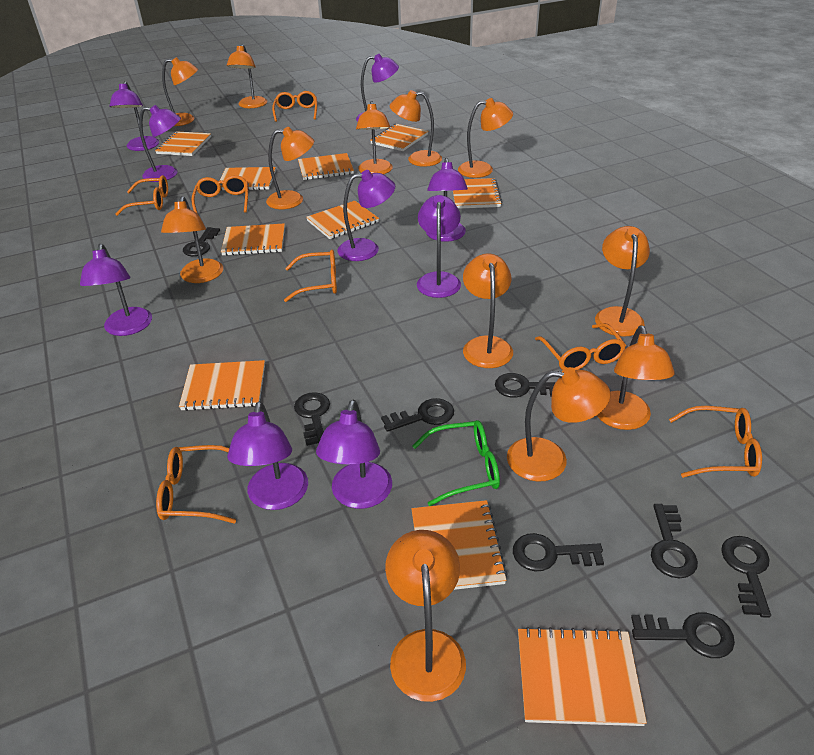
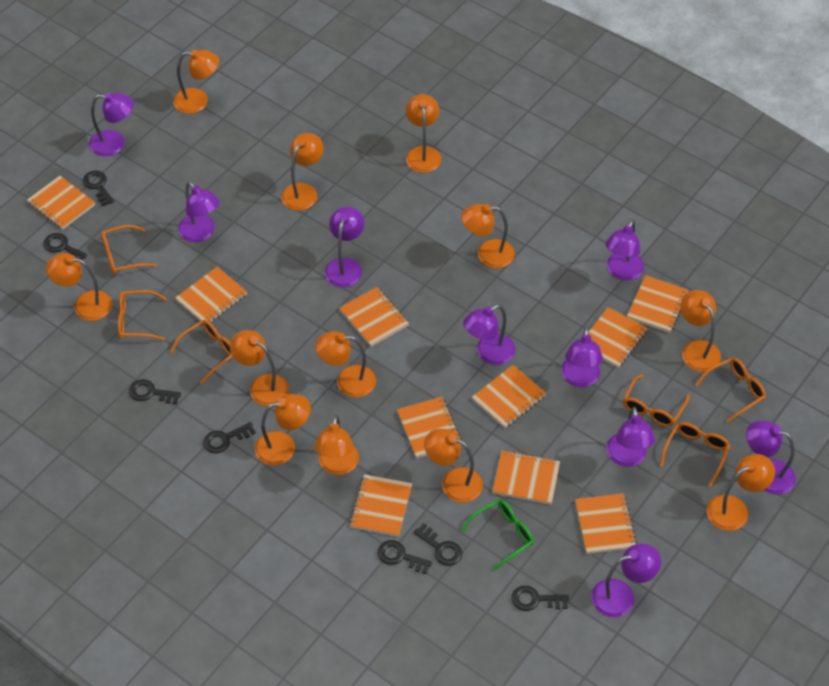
black key: 8 -> 7
orange glasses: 7 -> 6

